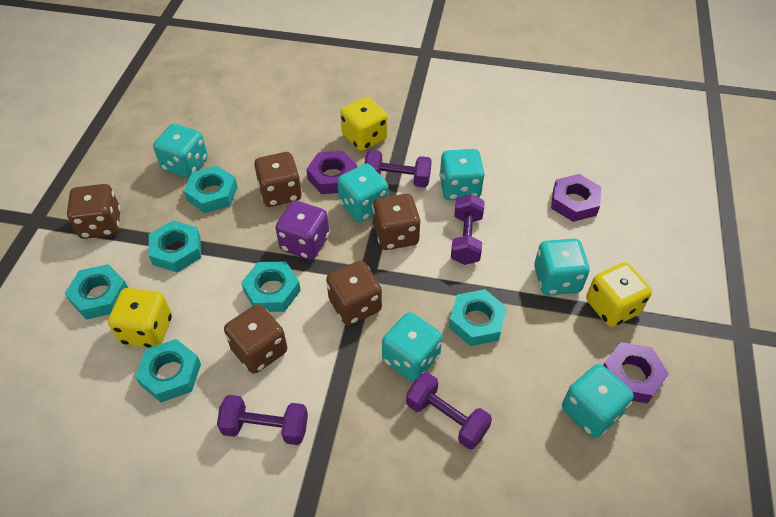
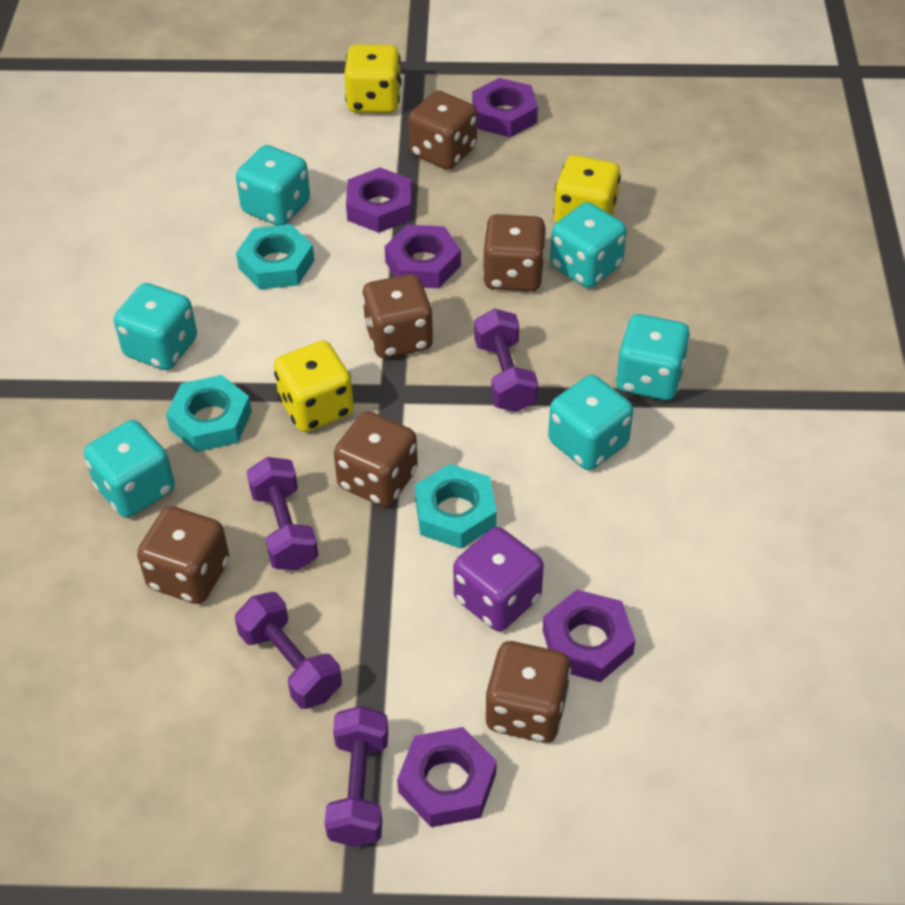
brown dice: 5 -> 6
purple nut: 3 -> 5
turquoise nut: 6 -> 3

